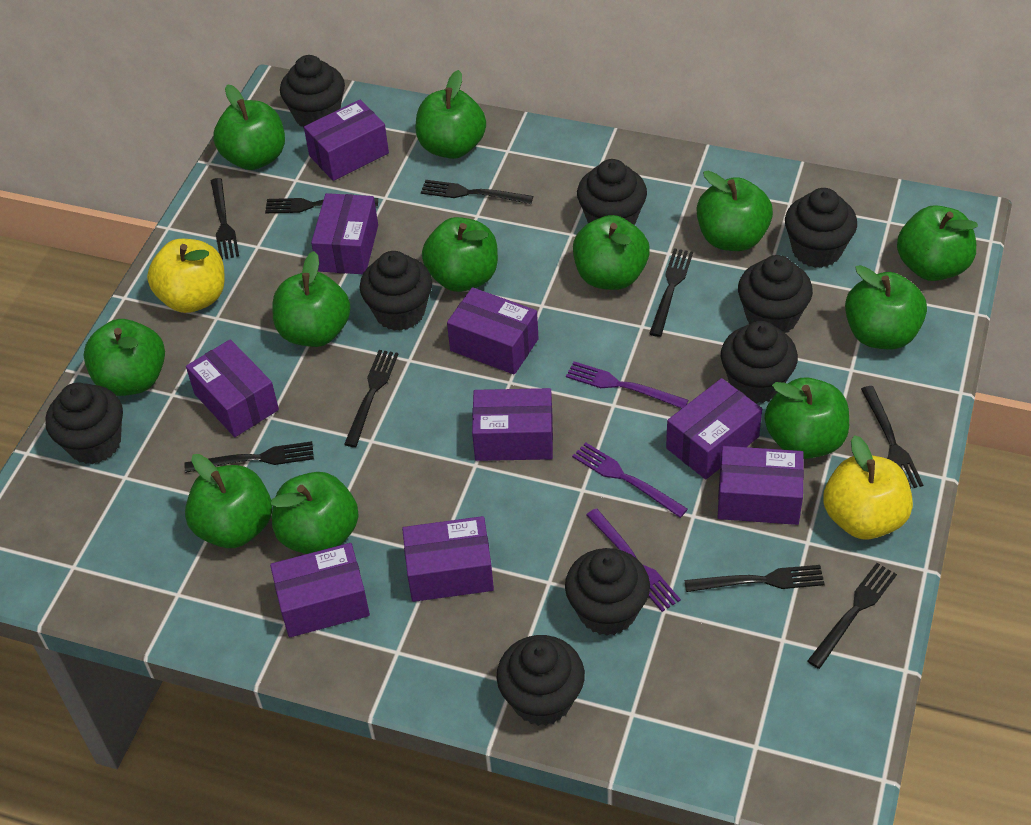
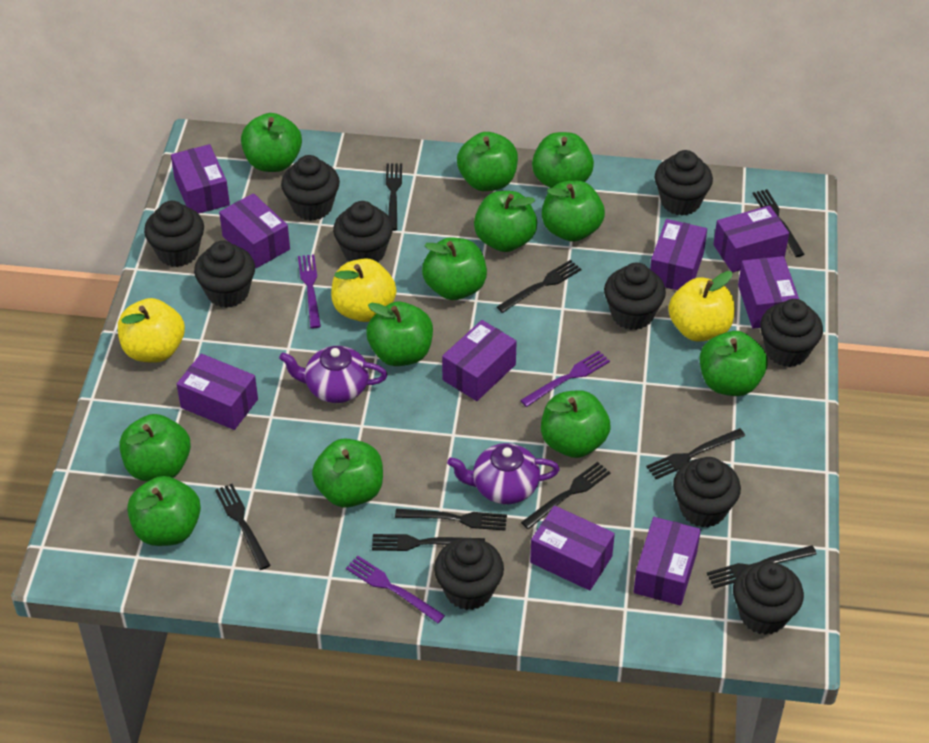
black cupcake: 9 -> 10
purple teapot: 0 -> 2
yellow apple: 2 -> 3

